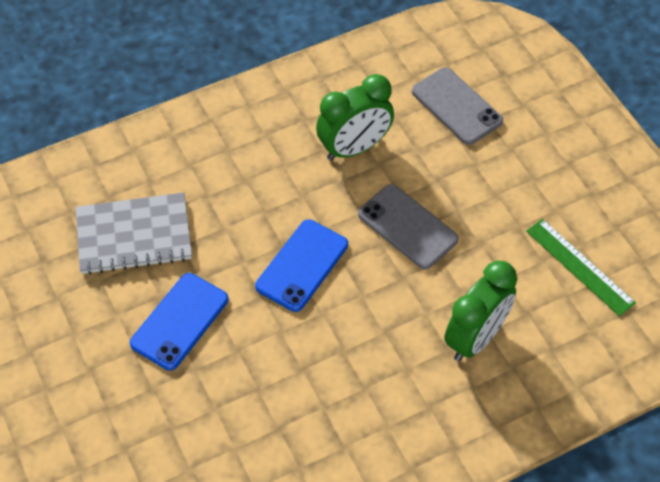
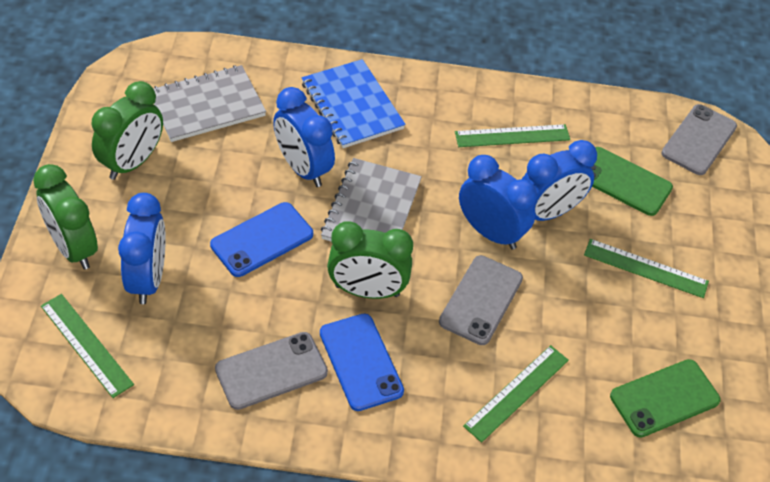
blue clock: 0 -> 4
blue notebook: 0 -> 1
green clock: 2 -> 3
green phone: 0 -> 2
green ruler: 1 -> 4
grey notebook: 1 -> 2
grey phone: 2 -> 3

